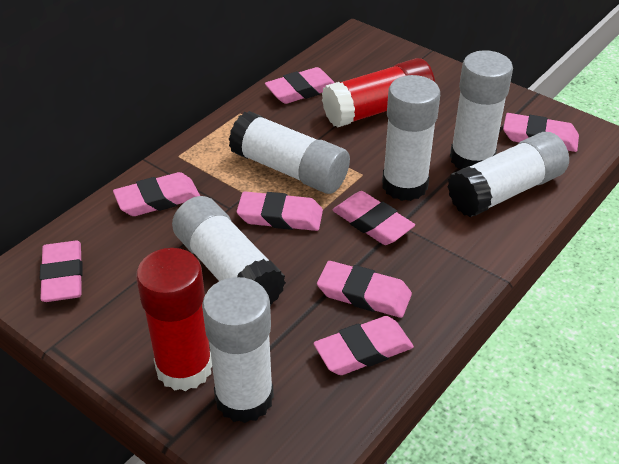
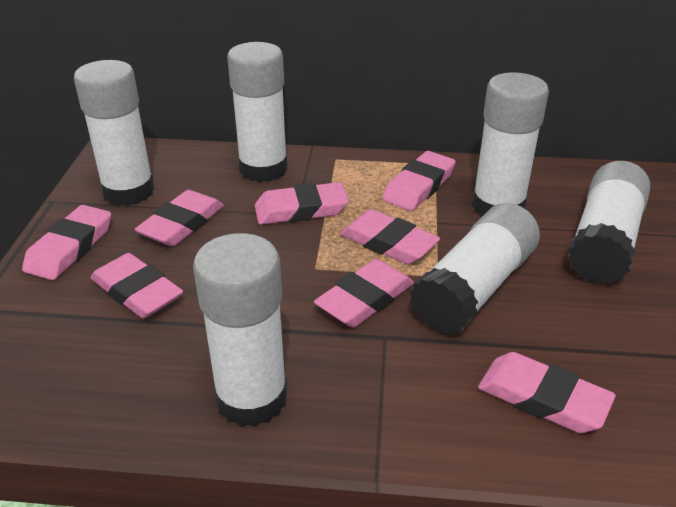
red glue stick: 2 -> 0

